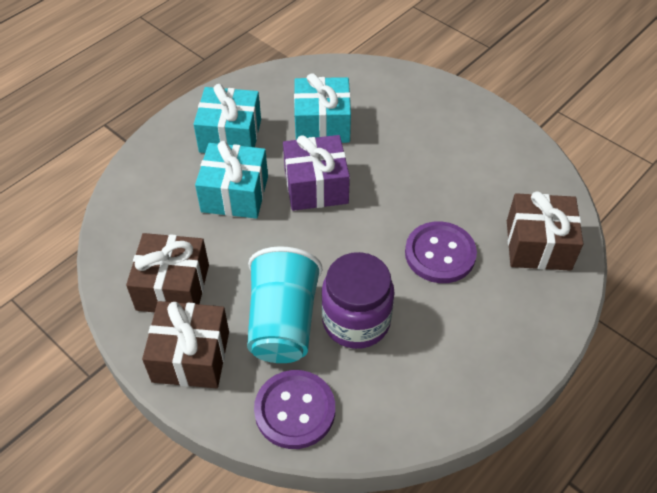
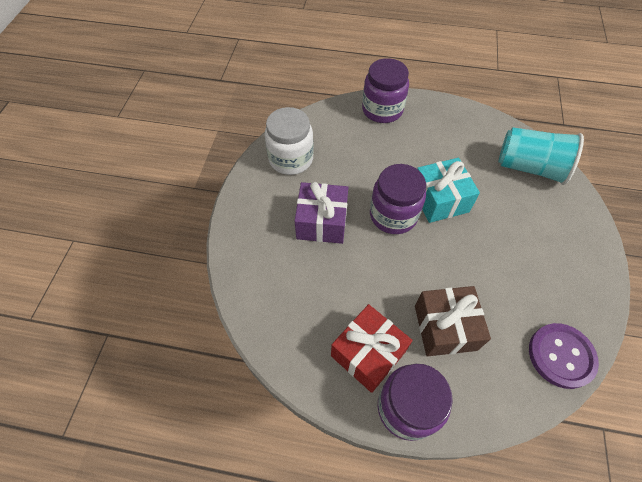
brown gift: 3 -> 1
purple button: 2 -> 1
purple jar: 1 -> 3
red gift: 0 -> 1
turquoise gift: 3 -> 1
white jar: 0 -> 1

